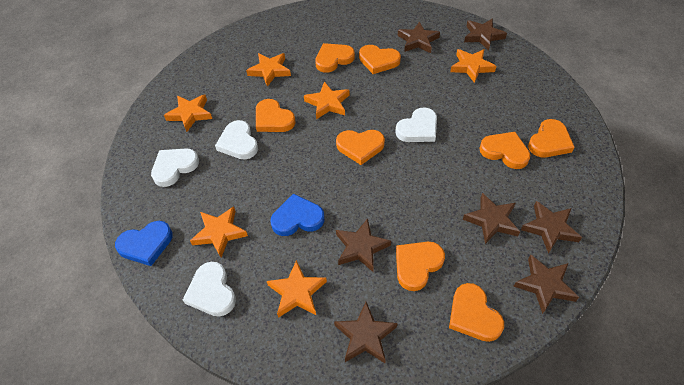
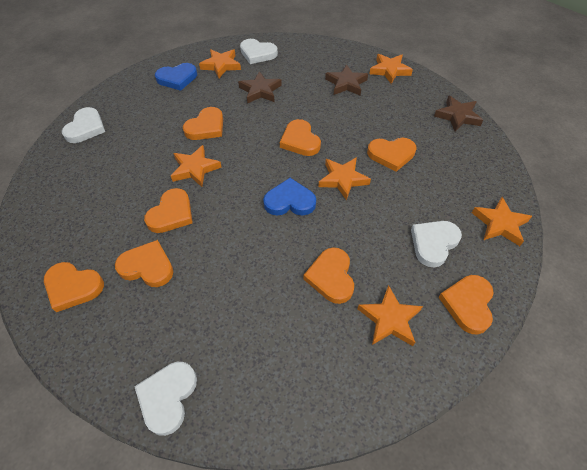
brown star: 7 -> 3

